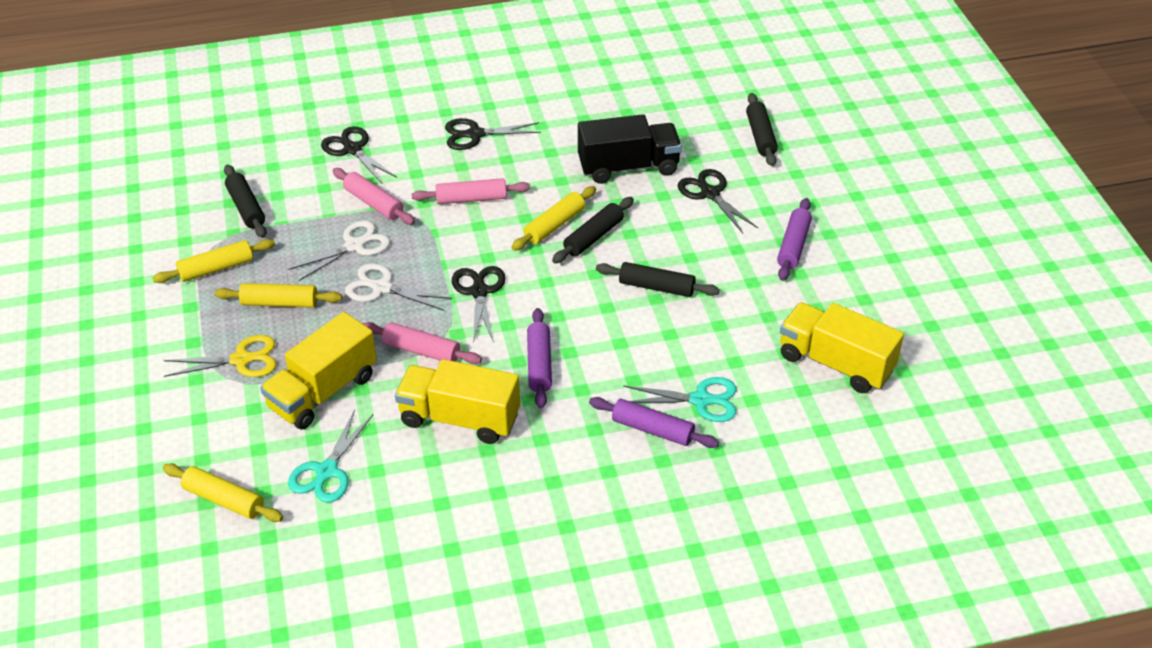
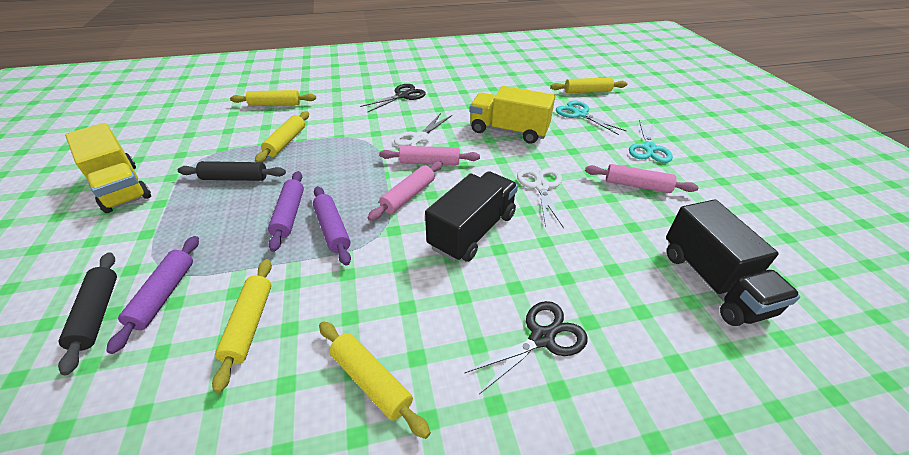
black rolling pin: 4 -> 2
black scissors: 4 -> 2
black truck: 1 -> 2
yellow rolling pin: 4 -> 5
yellow scissors: 1 -> 0
yellow truck: 3 -> 2

